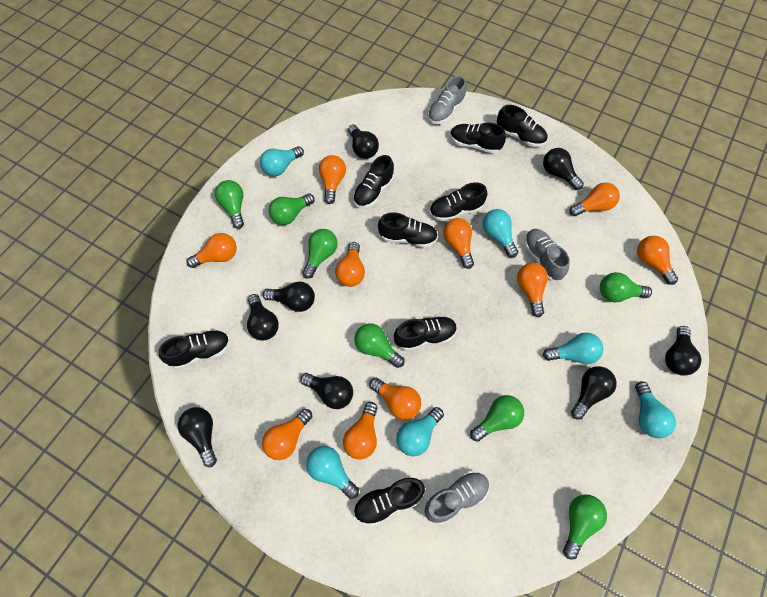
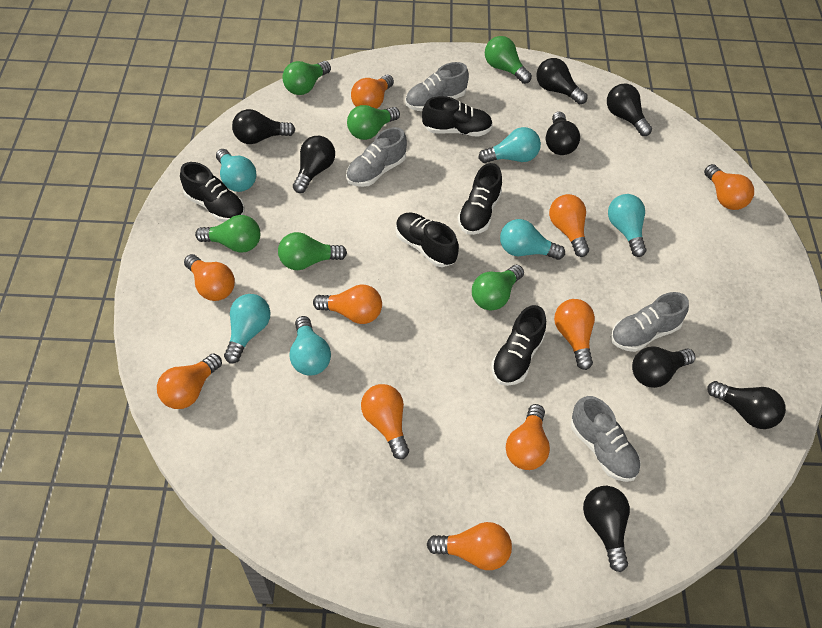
black shoe: 8 -> 5
green light bulb: 7 -> 6
grey shoe: 3 -> 4

